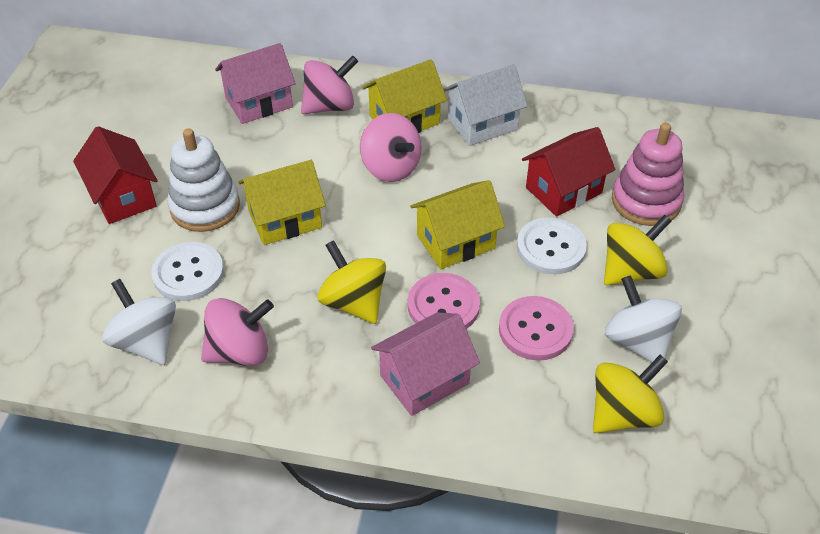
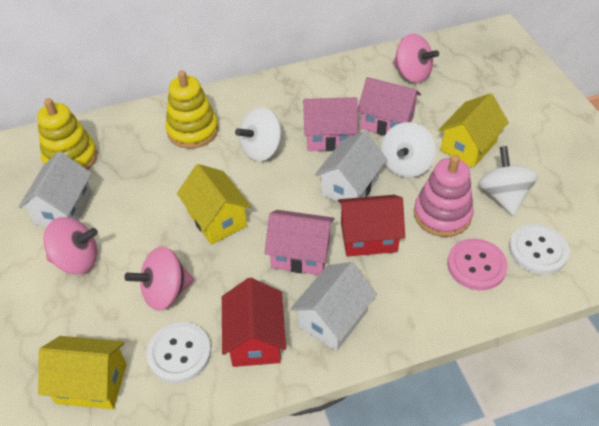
pink button: 2 -> 1
pink house: 2 -> 3
white house: 1 -> 3
white spinning top: 2 -> 3
white stacking toy: 1 -> 0
yellow spinning top: 3 -> 0
yellow stacking toy: 0 -> 2

